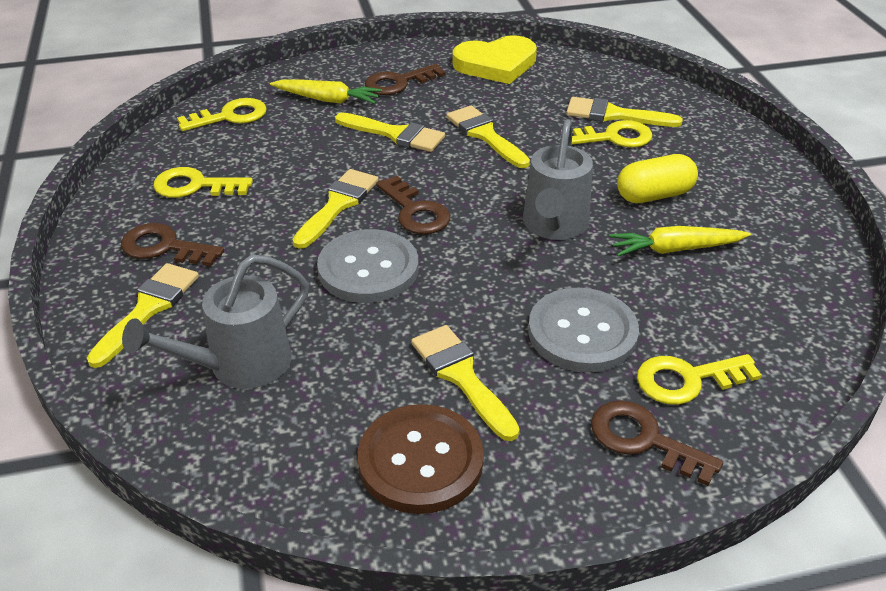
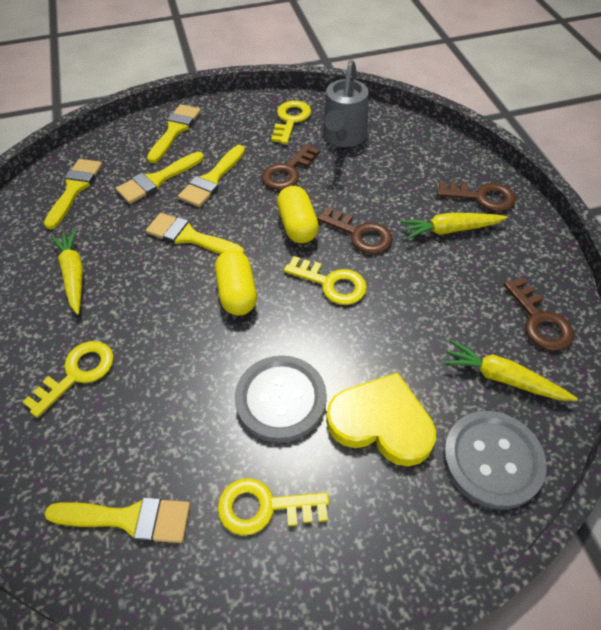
brown button: 1 -> 0
grey watering can: 2 -> 1
yellow capsule: 1 -> 2
yellow carrot: 2 -> 3

